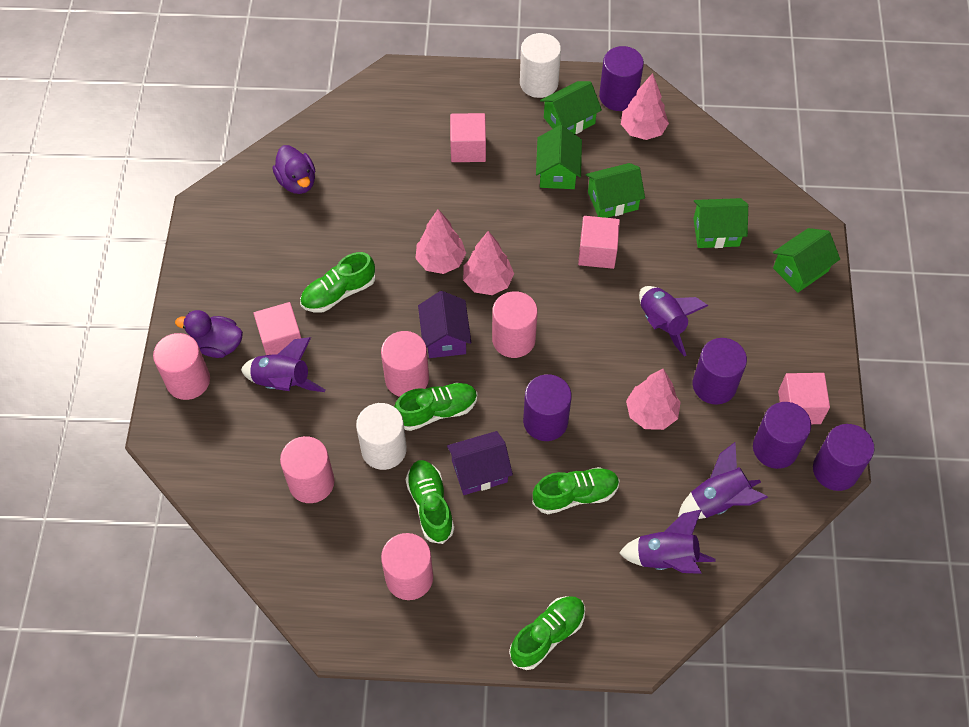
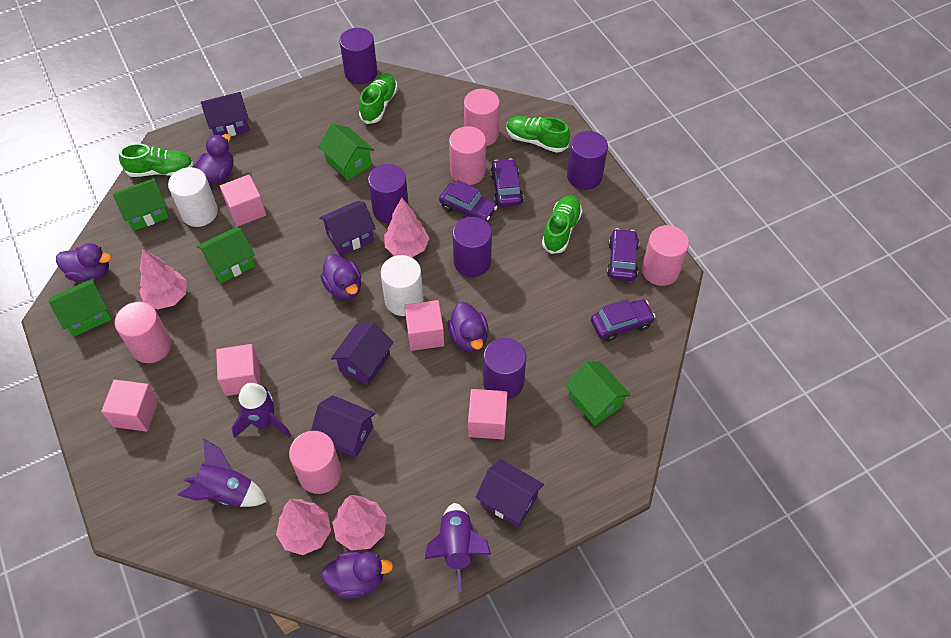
green shoe: 5 -> 4
pink cube: 4 -> 5
purple car: 0 -> 4
purple duck: 2 -> 5
purple house: 2 -> 5
purple rocket: 4 -> 3

